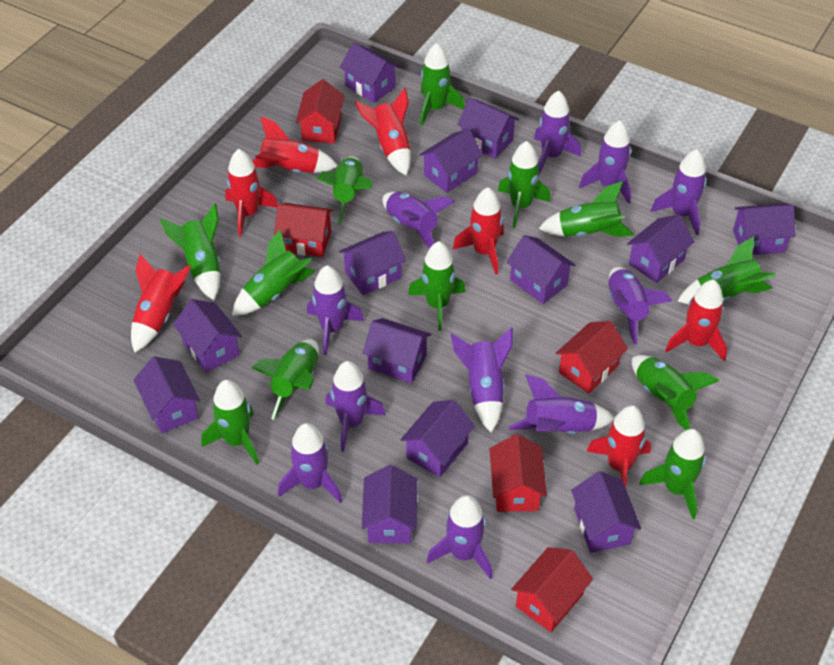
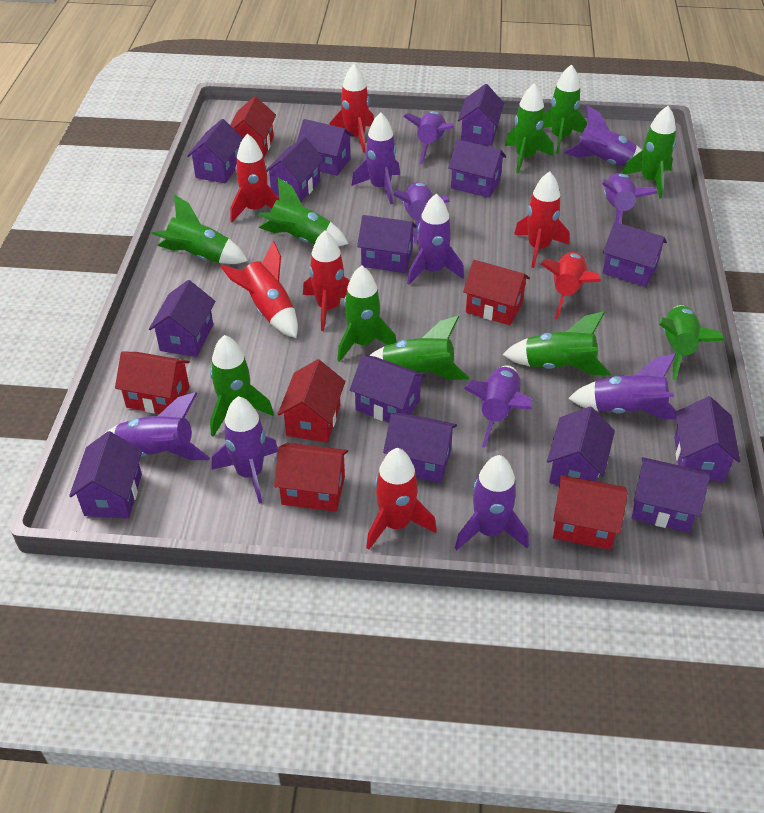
green rocket: 12 -> 10
purple house: 13 -> 14
red house: 5 -> 6

